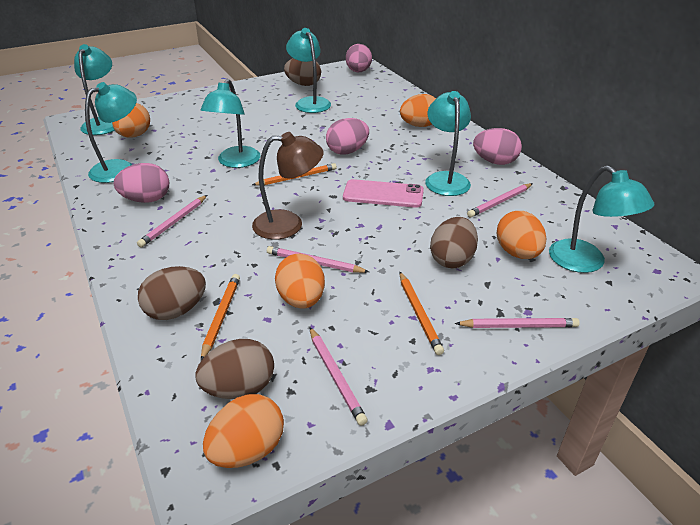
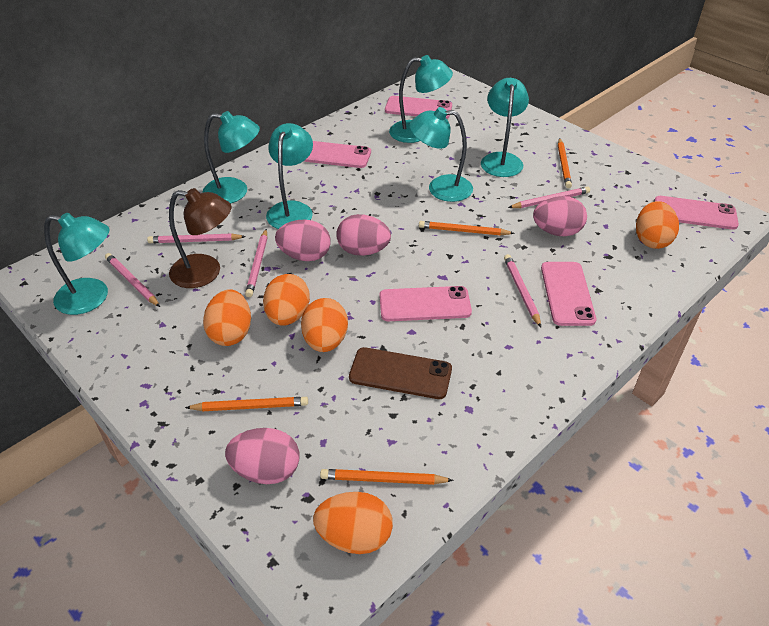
brown egg: 4 -> 0
brown phone: 0 -> 1
orange pencil: 3 -> 4
pink phone: 1 -> 5

